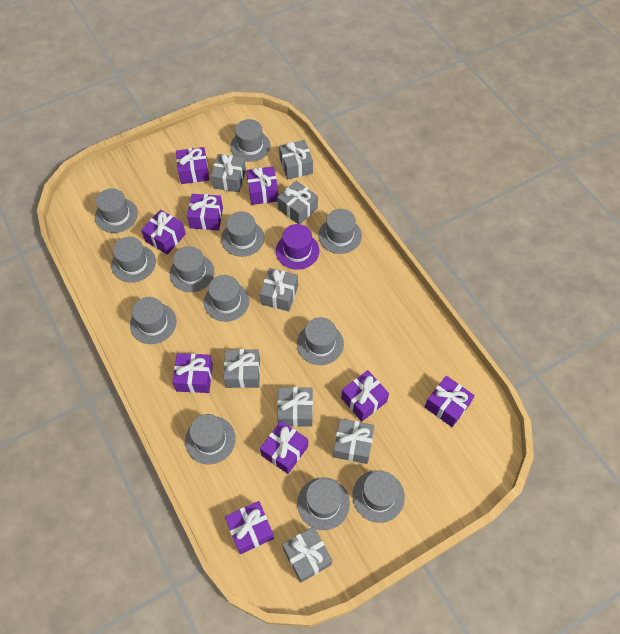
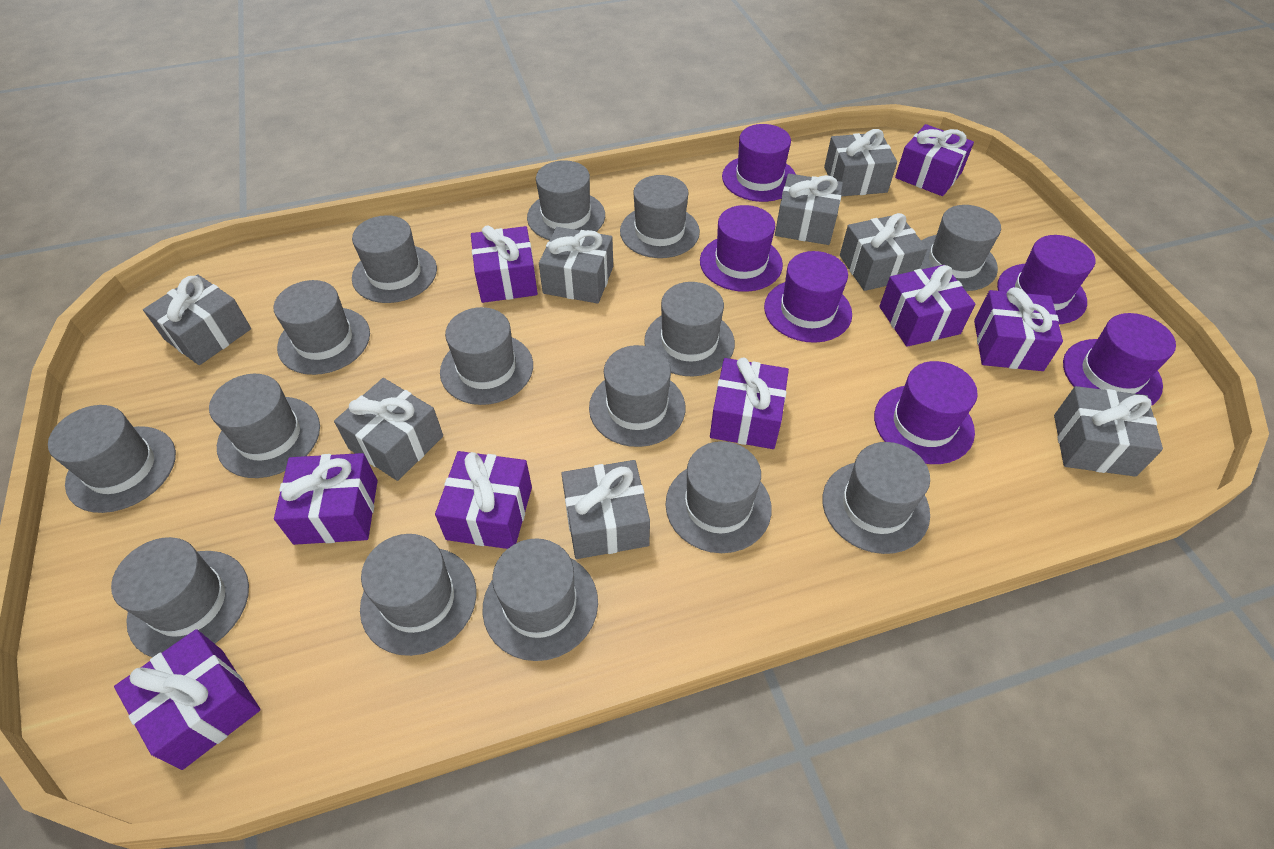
grey hat: 12 -> 15
purple gift: 9 -> 8
purple hat: 1 -> 6

